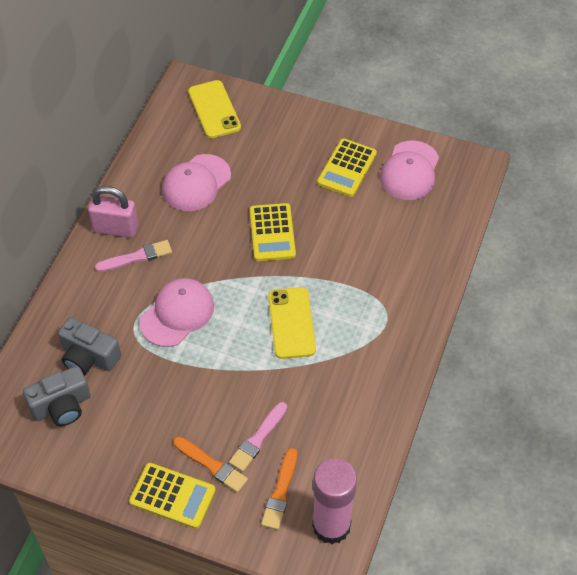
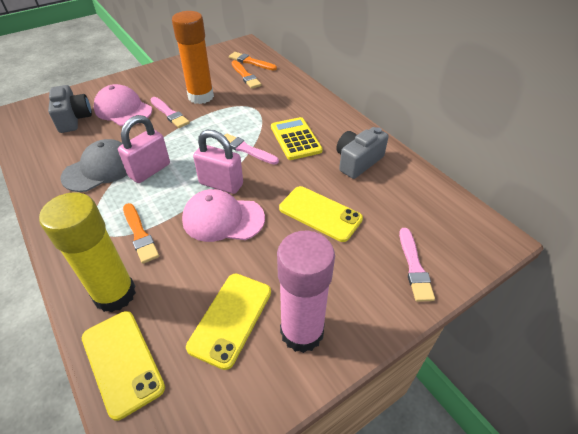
grey cap: 0 -> 1
orange brush: 2 -> 3
orange glue stick: 0 -> 1
pink brush: 2 -> 3
pink cap: 3 -> 2
pink padlock: 1 -> 2
yellow calculator: 3 -> 1
yellow glue stick: 0 -> 1
yellow phone: 2 -> 3

